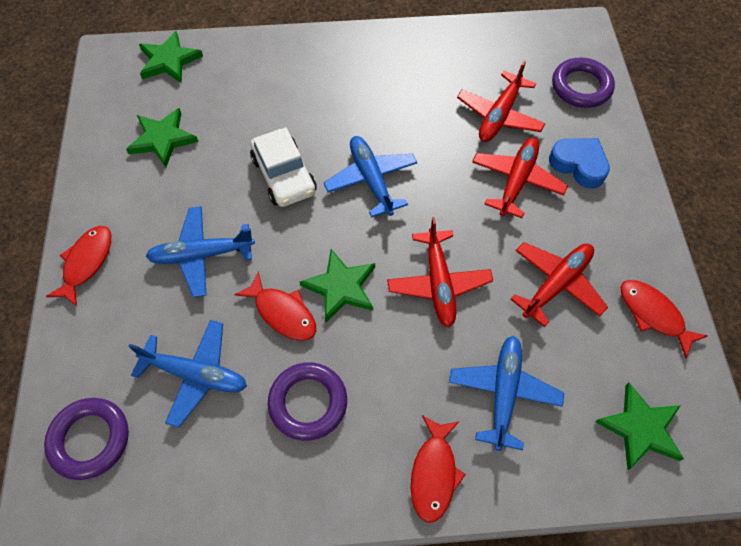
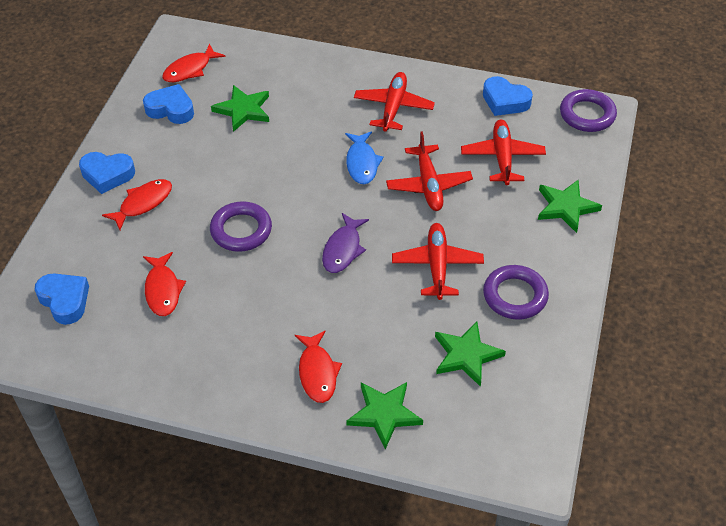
blue fish: 0 -> 1
blue heart: 1 -> 4
blue plane: 4 -> 0
purple fish: 0 -> 1
white car: 1 -> 0

